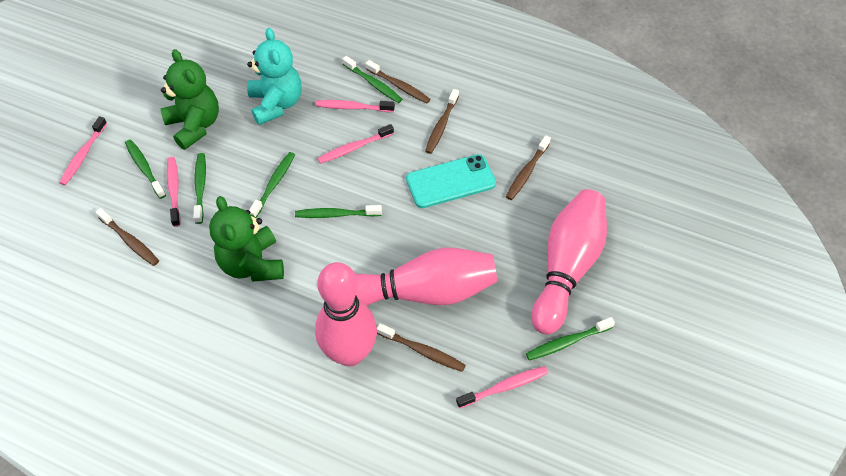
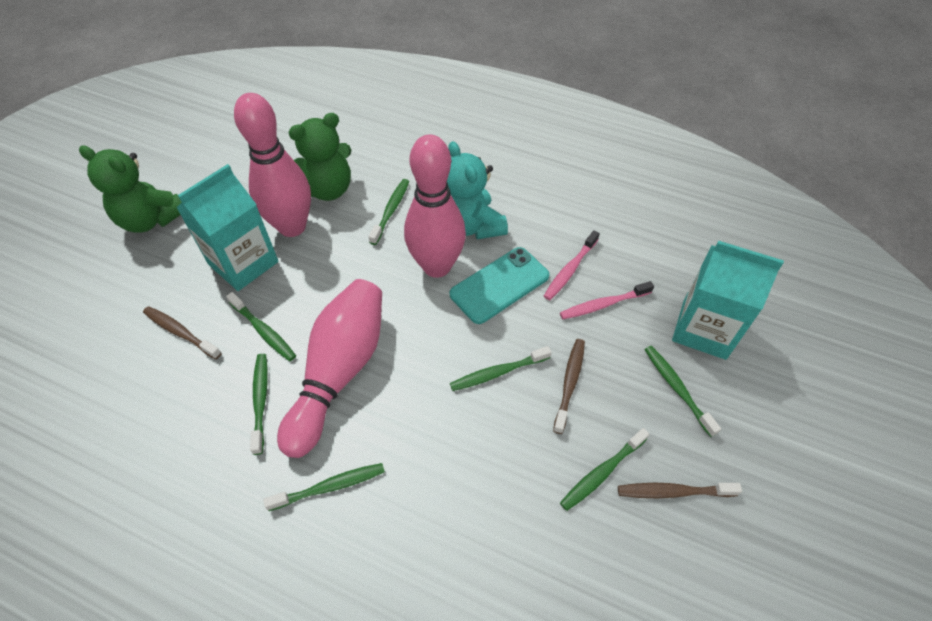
brown toothbrush: 5 -> 3
green toothbrush: 6 -> 7
pink toothbrush: 5 -> 2
turquoise carton: 0 -> 2

